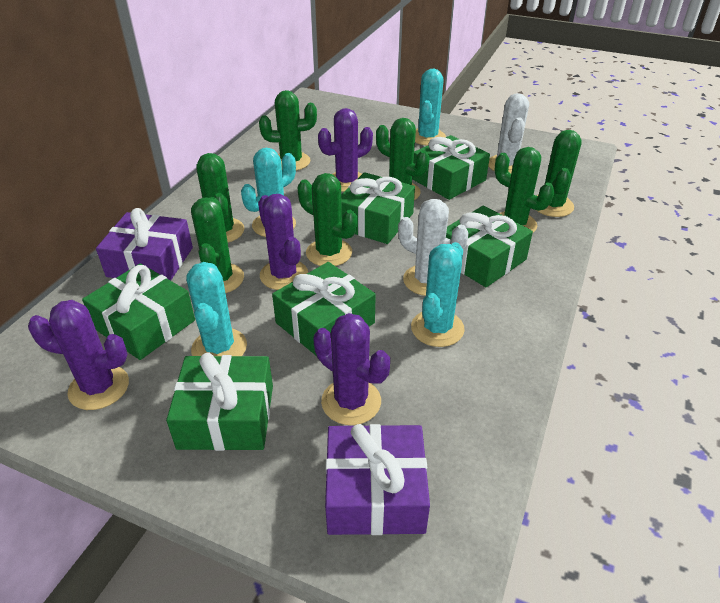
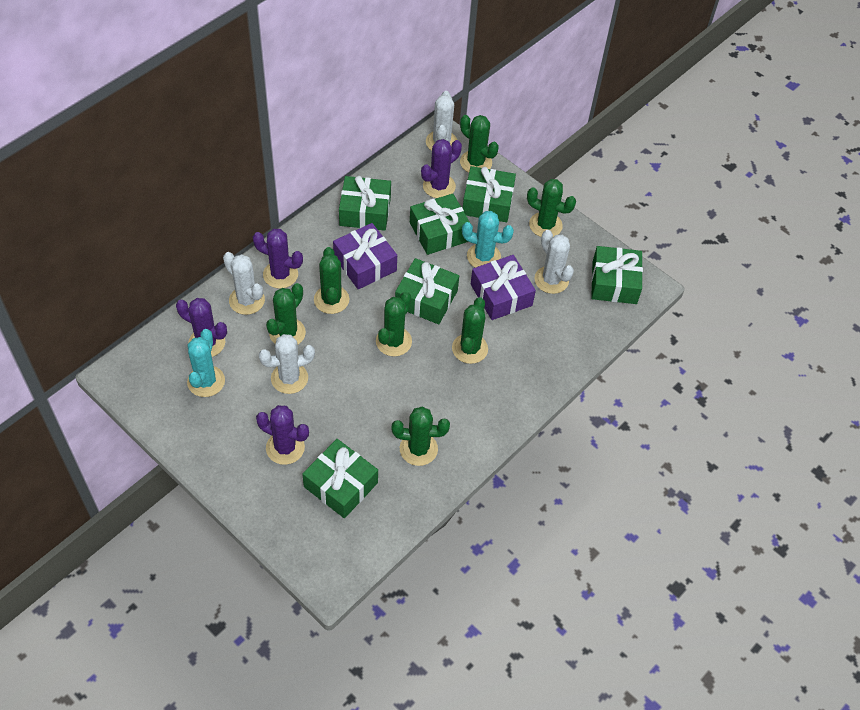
turquoise cactus: 4 -> 2
white cactus: 2 -> 4

